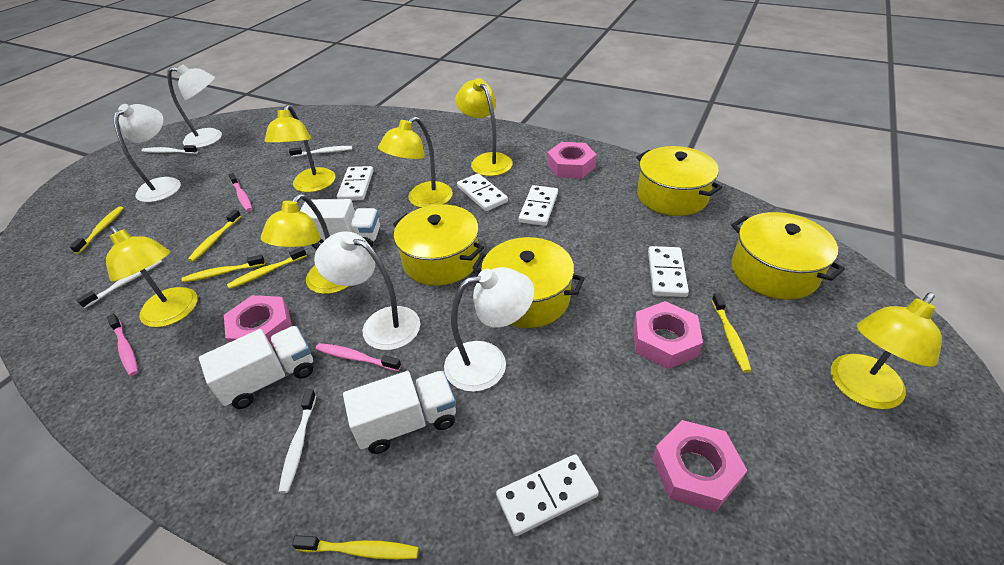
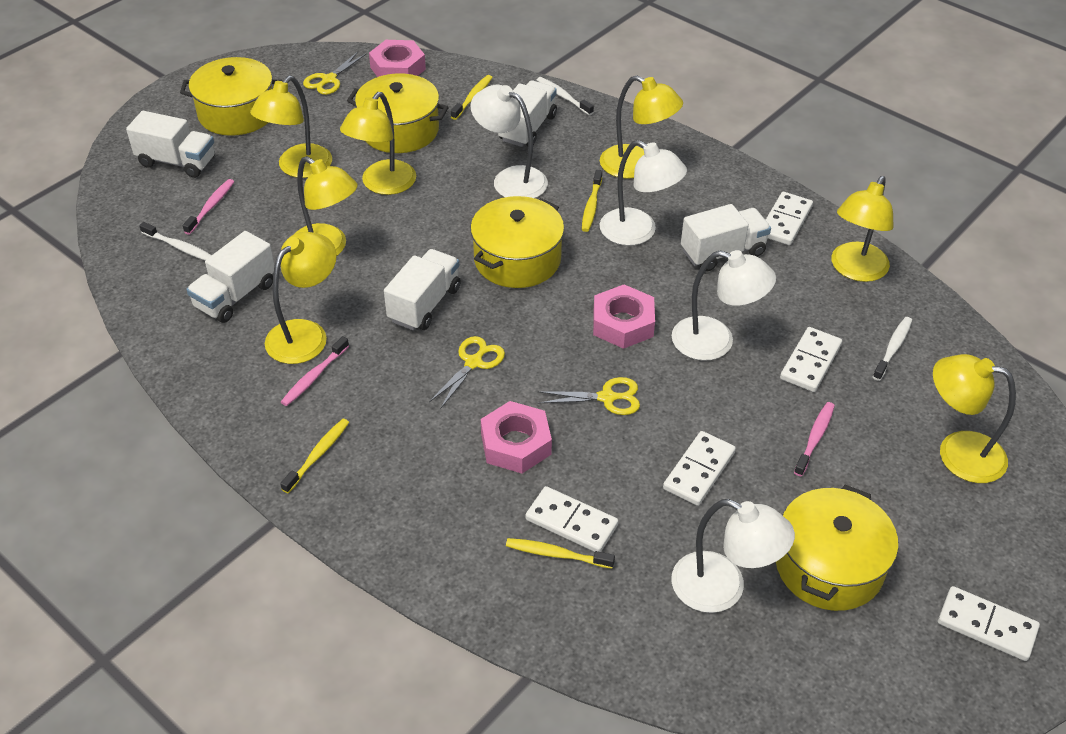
pink nut: 4 -> 3
white toothbrush: 4 -> 3
white truck: 3 -> 5
yellow lamp: 6 -> 7
yellow scissors: 0 -> 3
yellow toothbrush: 6 -> 4

